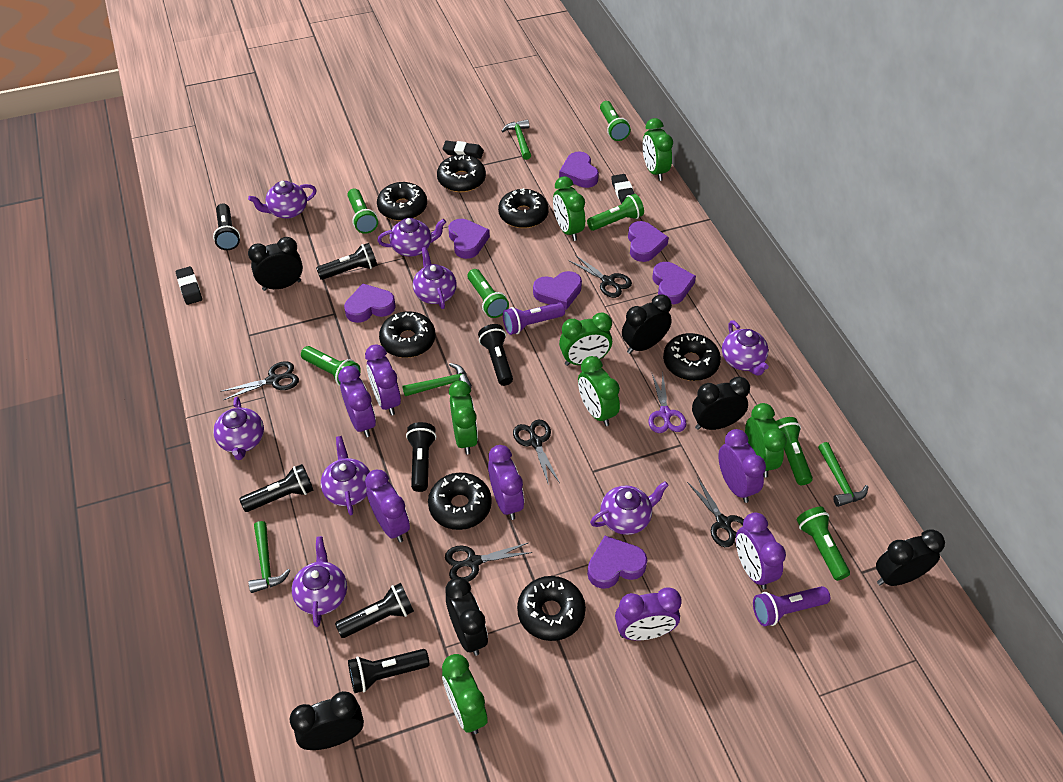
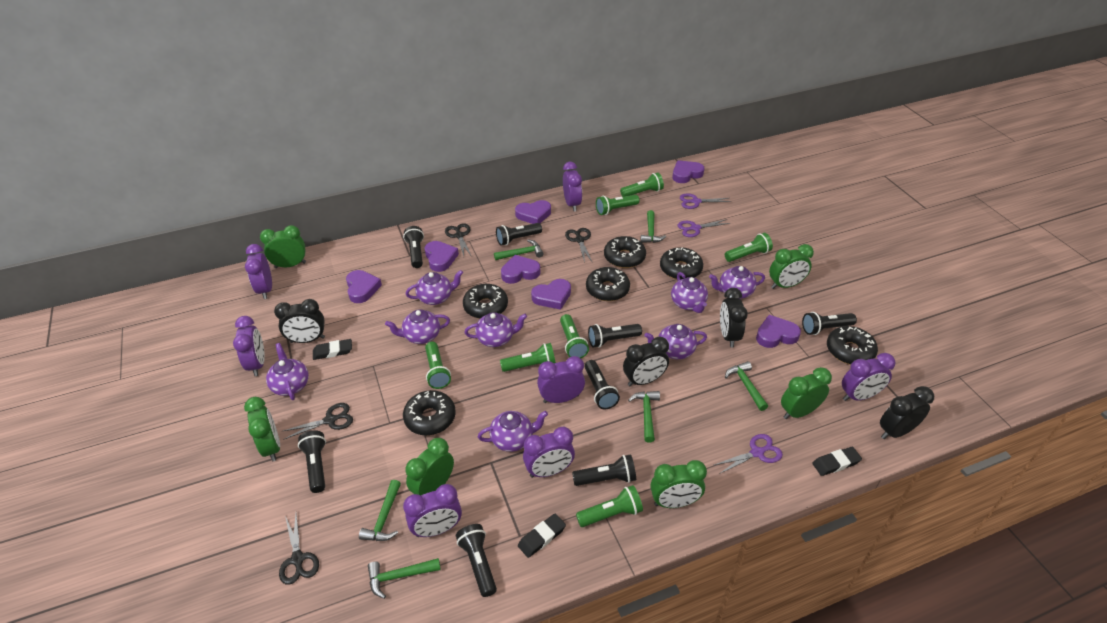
black clock: 6 -> 4
black donut: 7 -> 6
black flashlight: 7 -> 8
black scissors: 5 -> 4
green clock: 7 -> 6
green hammer: 4 -> 6
purple flashlight: 2 -> 0
purple scissors: 1 -> 3

